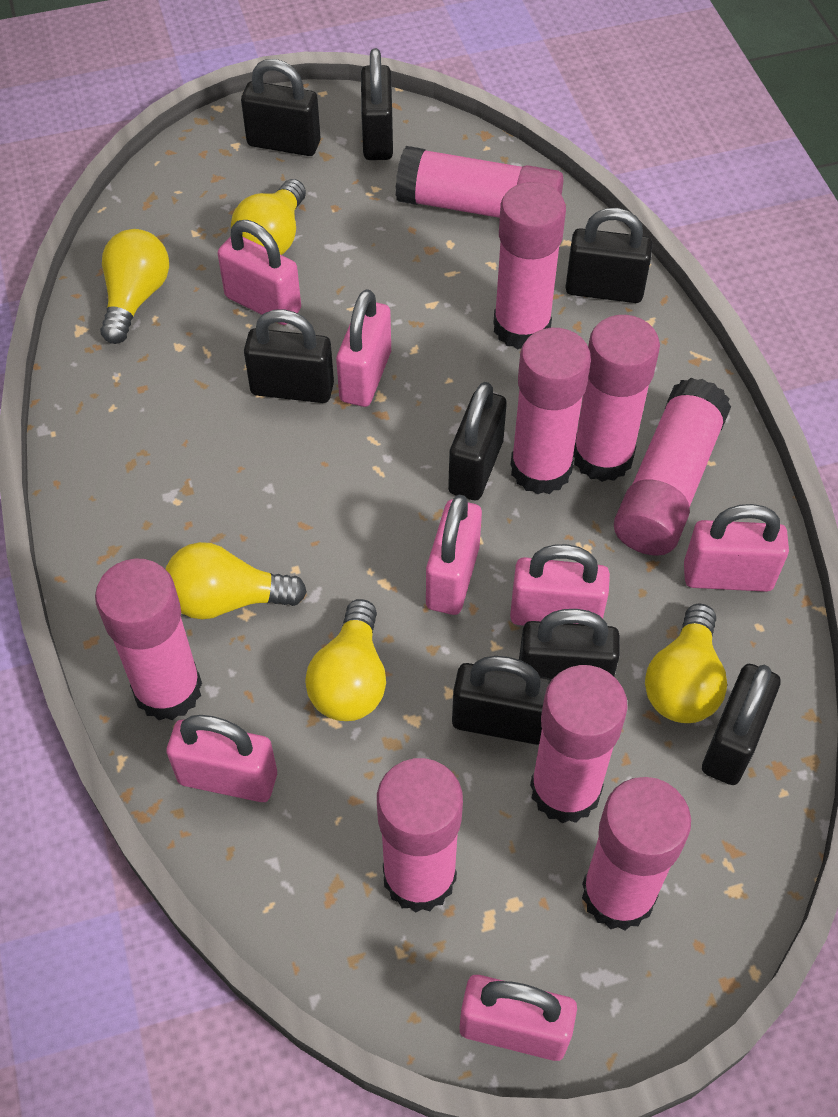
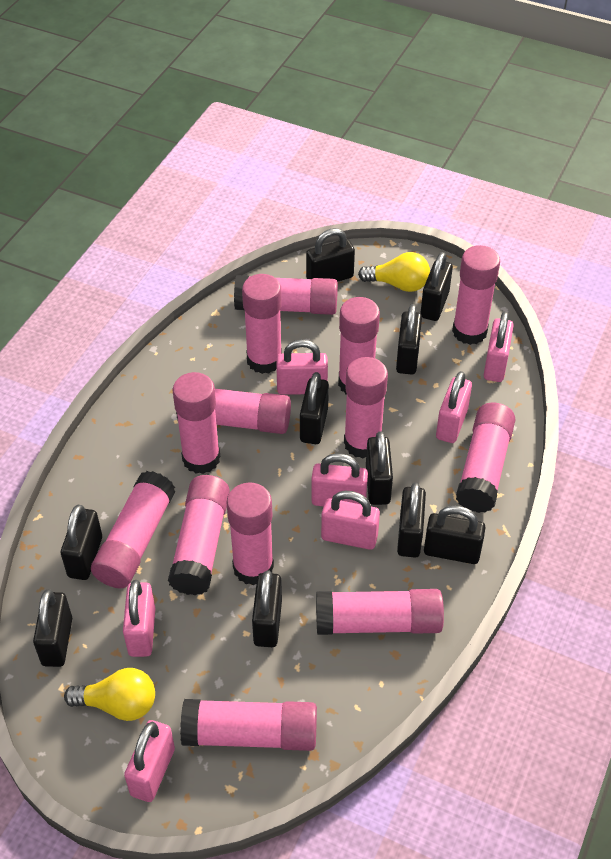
black padlock: 8 -> 10
pink glue stick: 9 -> 13
yellow light bulb: 5 -> 2

